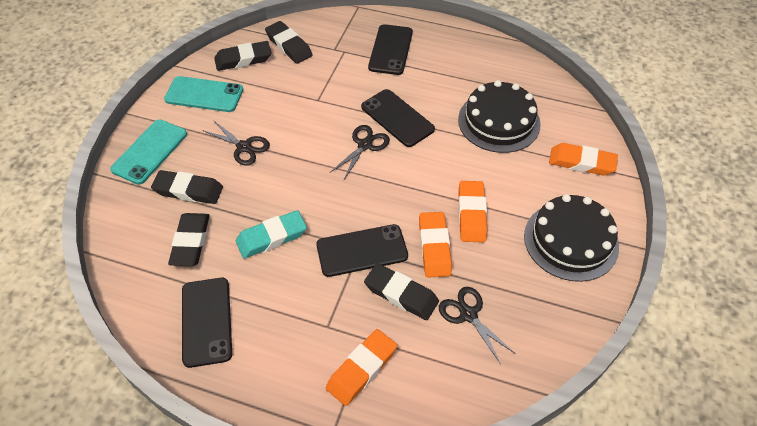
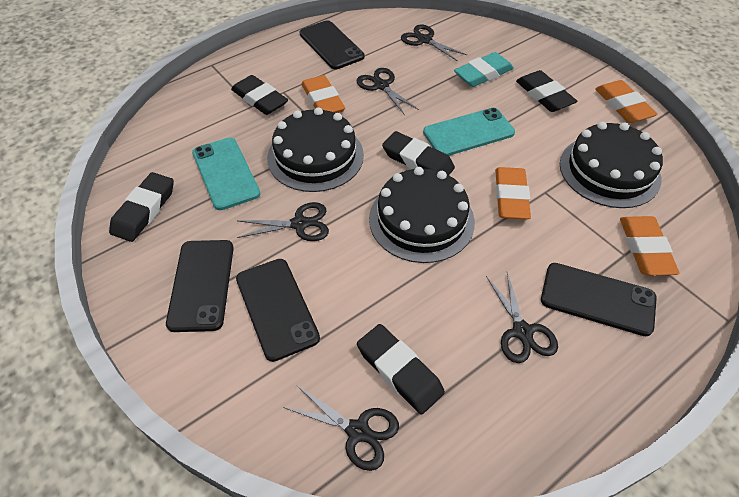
black cake: 2 -> 3
black scissors: 3 -> 5

